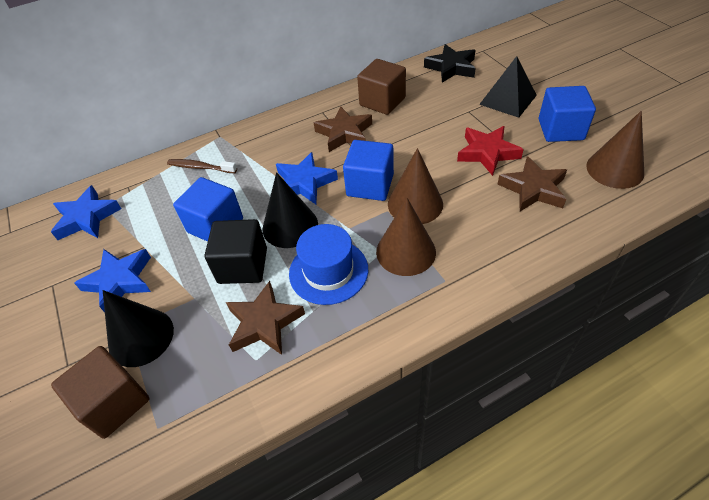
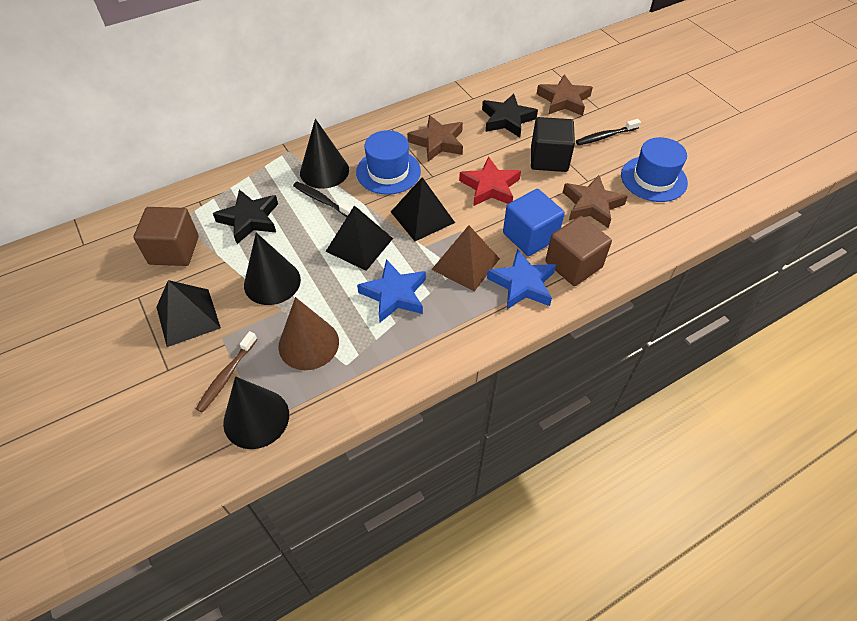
black cone: 2 -> 3
black pyramid: 1 -> 3
black star: 1 -> 2
black toothbrush: 0 -> 2
blue cube: 3 -> 1
blue hat: 1 -> 2
blue star: 3 -> 2
brown cone: 3 -> 1
brown pyramid: 0 -> 1

